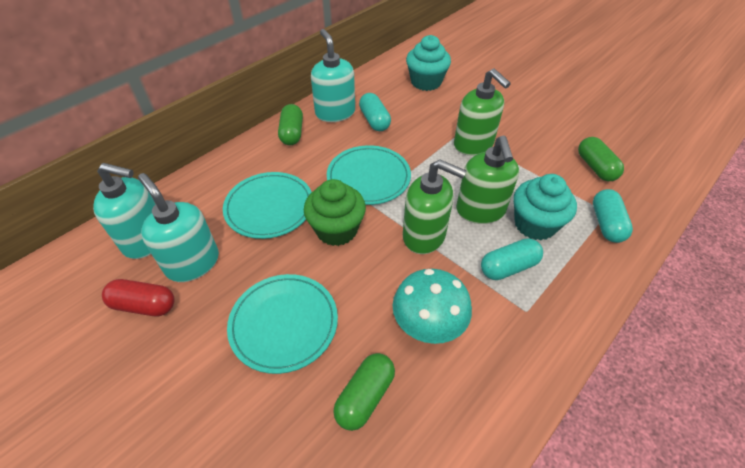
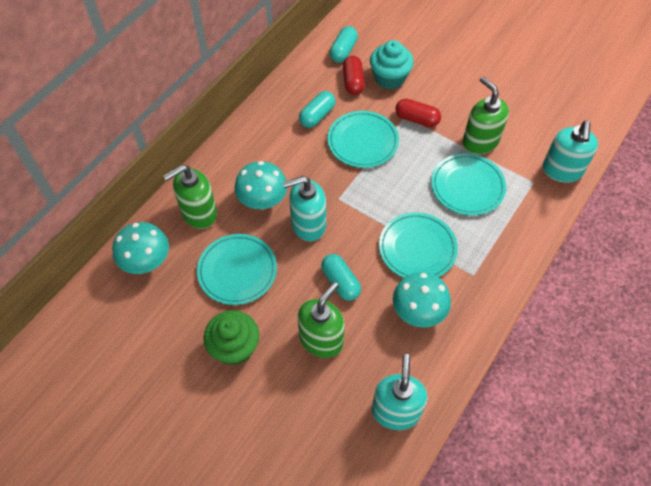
green capsule: 3 -> 0
red capsule: 1 -> 2
turquoise cupcake: 2 -> 1
turquoise mushroom: 1 -> 3
turquoise plate: 3 -> 4

